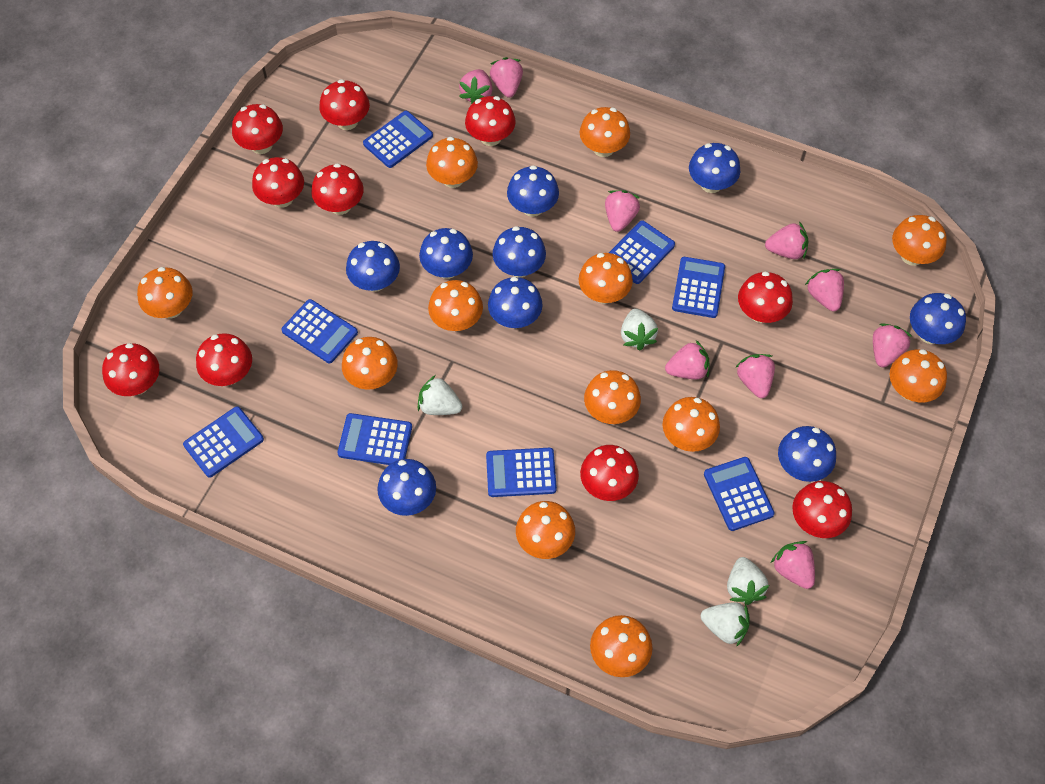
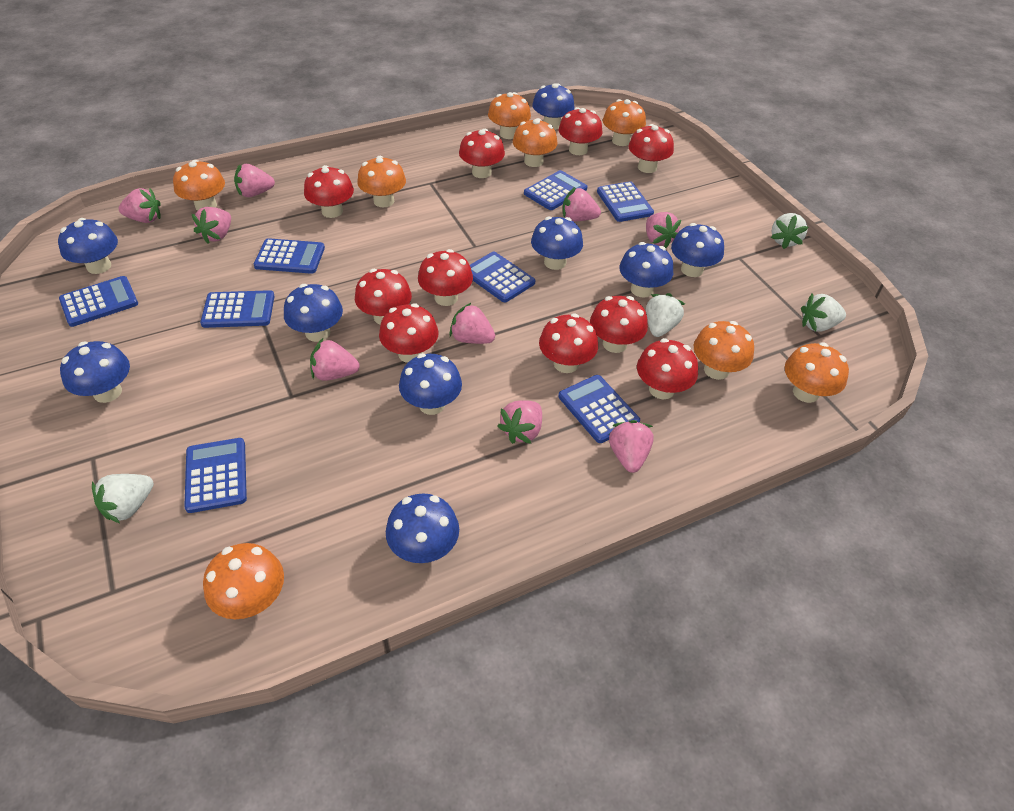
orange mushroom: 12 -> 8

